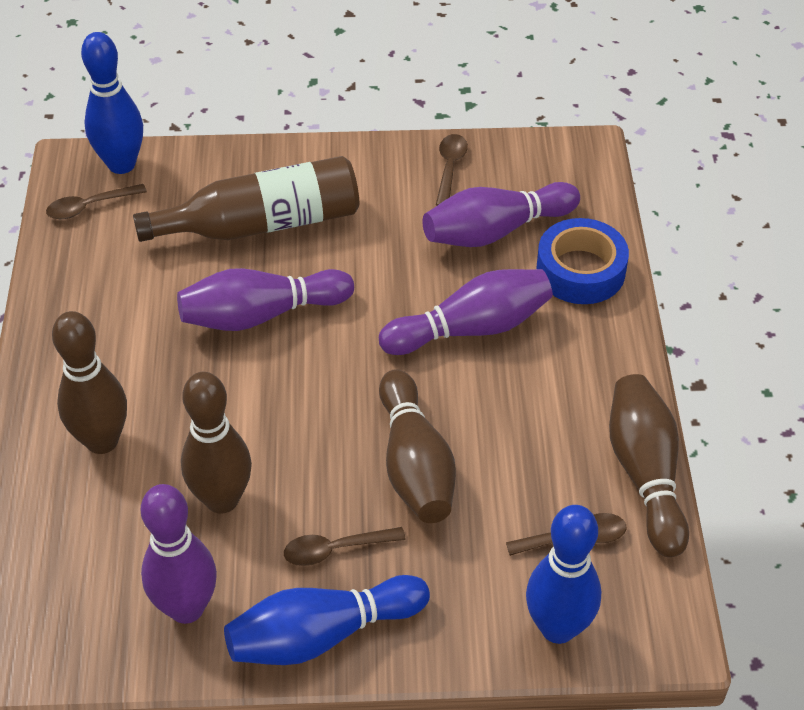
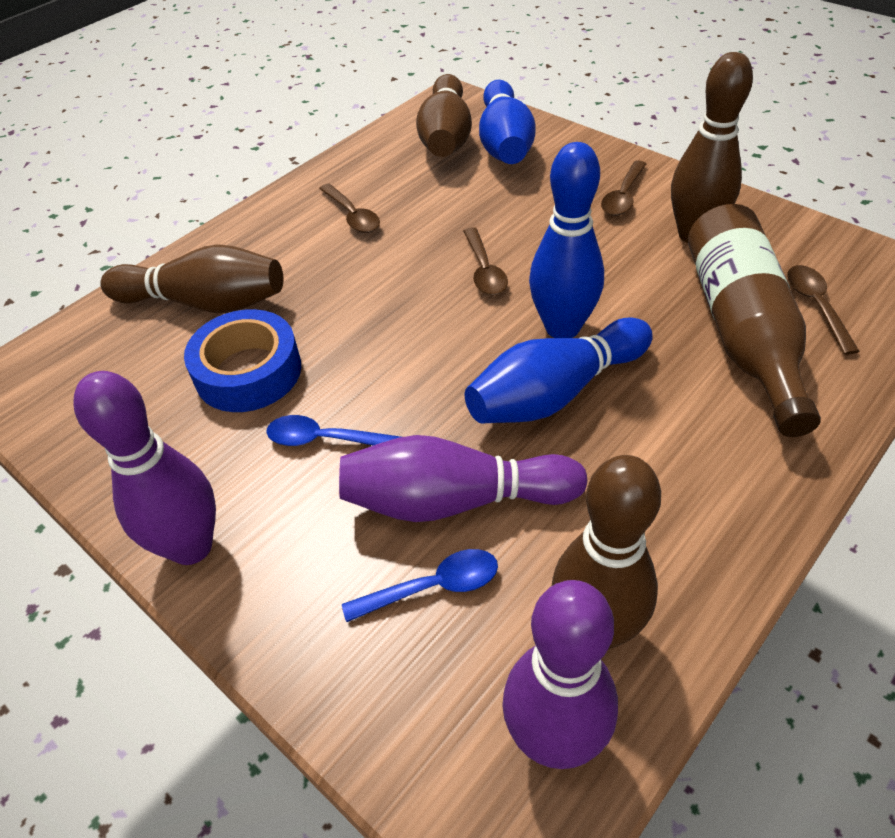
blue spoon: 0 -> 2
purple bowling pin: 4 -> 3

